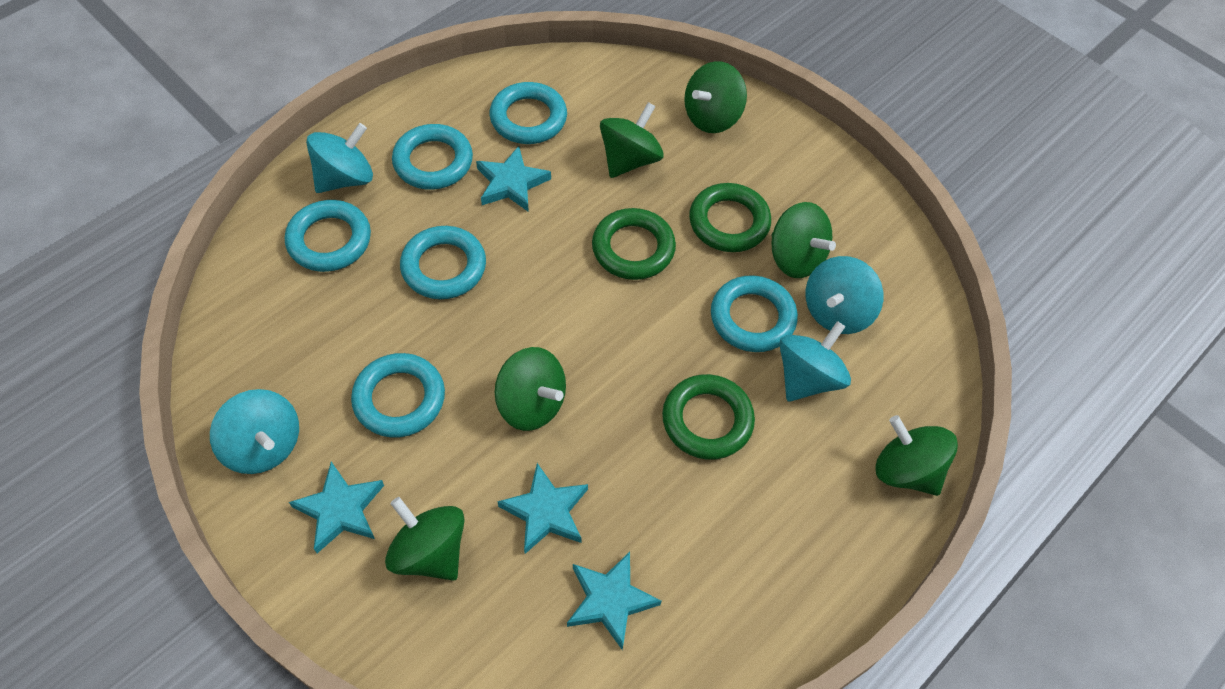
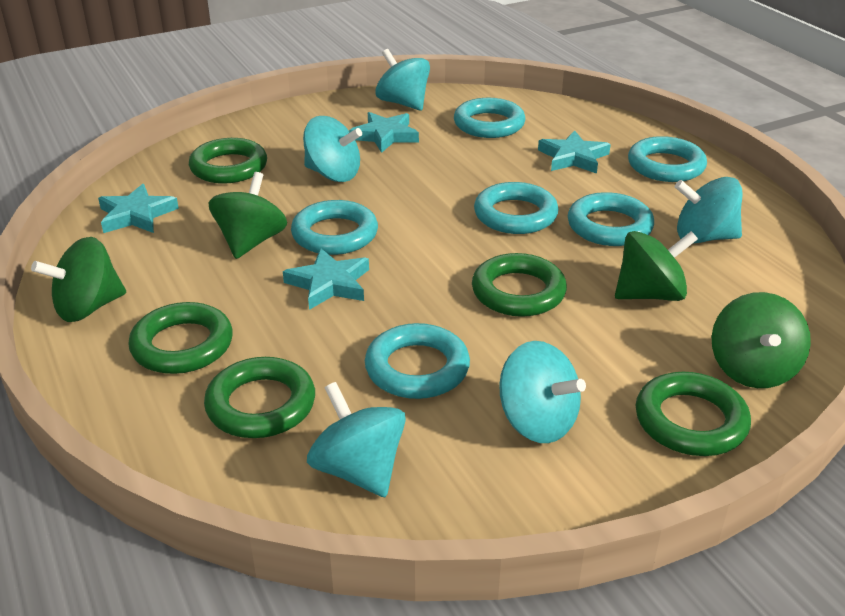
green ring: 3 -> 5
green spinning top: 6 -> 4
turquoise spinning top: 4 -> 5

